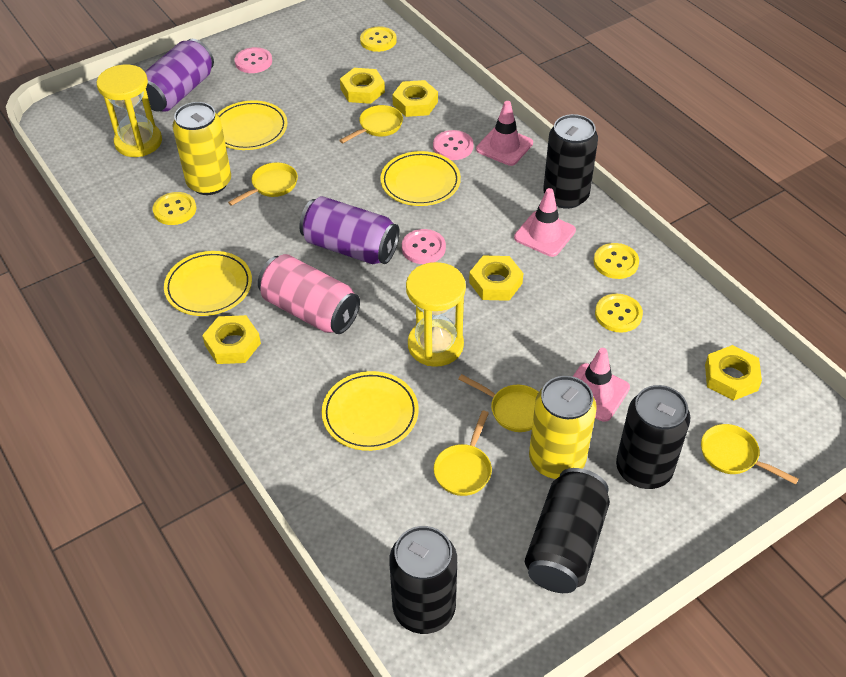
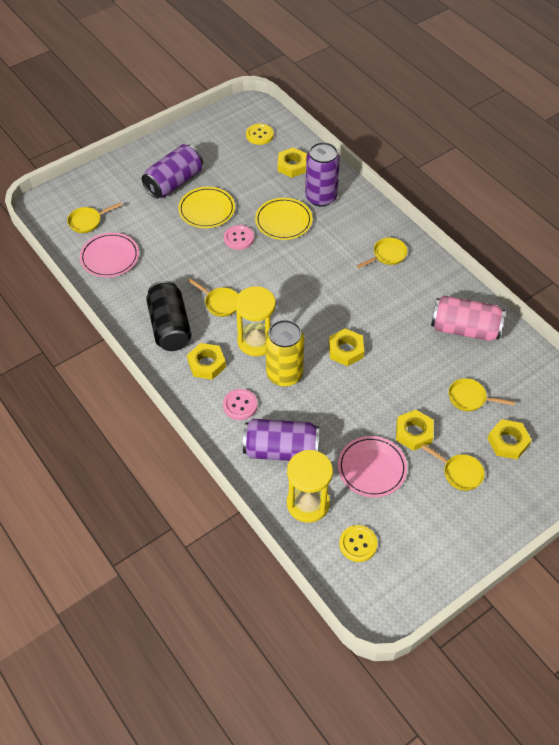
black can: 4 -> 1
pink button: 3 -> 2
pink plate: 0 -> 2
pink traffic cone: 3 -> 0
purple can: 2 -> 3
yellow button: 4 -> 2
yellow can: 2 -> 1
yellow plate: 4 -> 2

